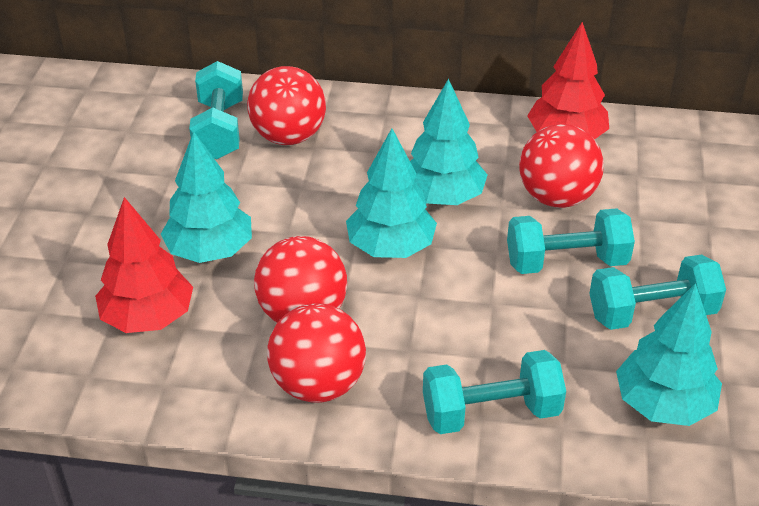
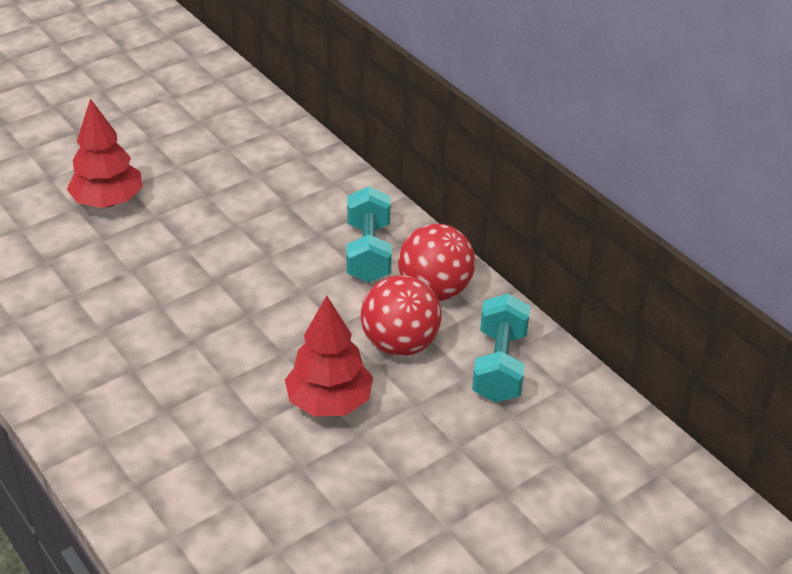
red ball: 4 -> 2
turquoise dumbbell: 4 -> 2
turquoise tree: 4 -> 0

